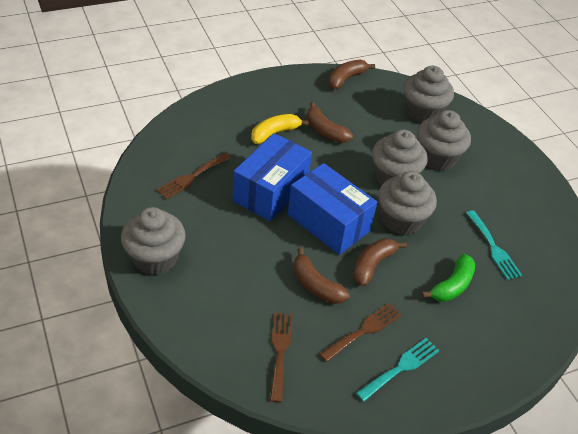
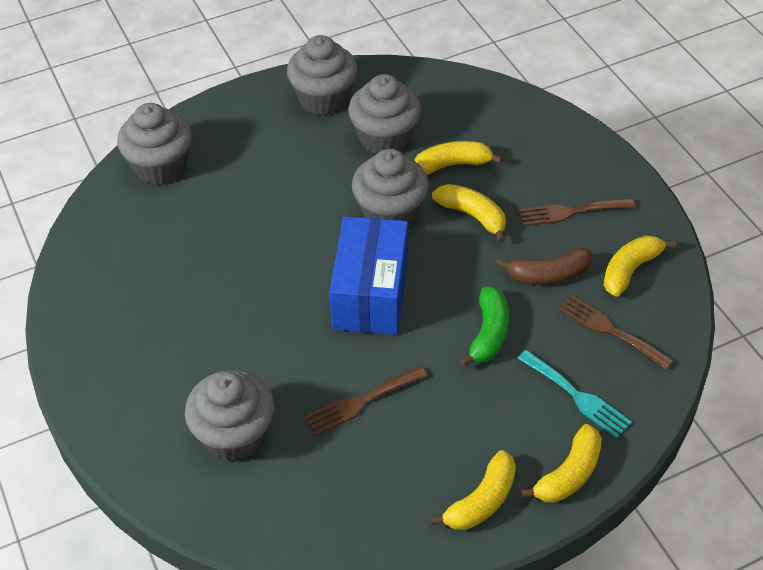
blue box: 2 -> 1
brown banana: 4 -> 1
turquoise fork: 2 -> 1
yellow banana: 1 -> 5

